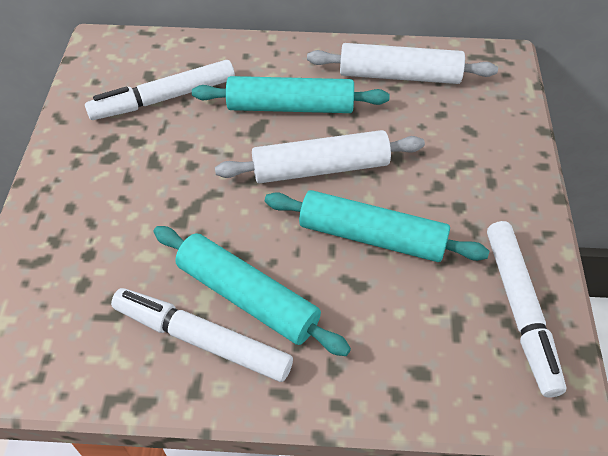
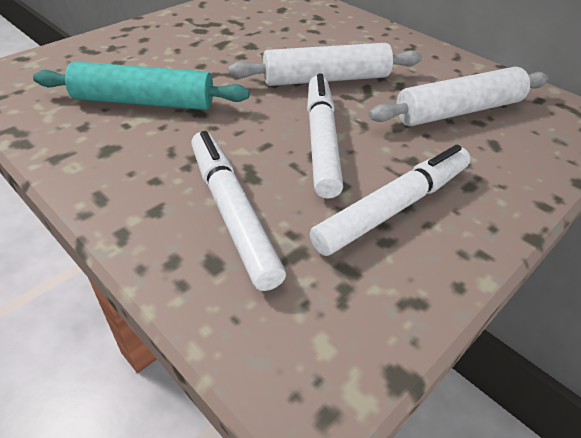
turquoise rolling pin: 3 -> 1

